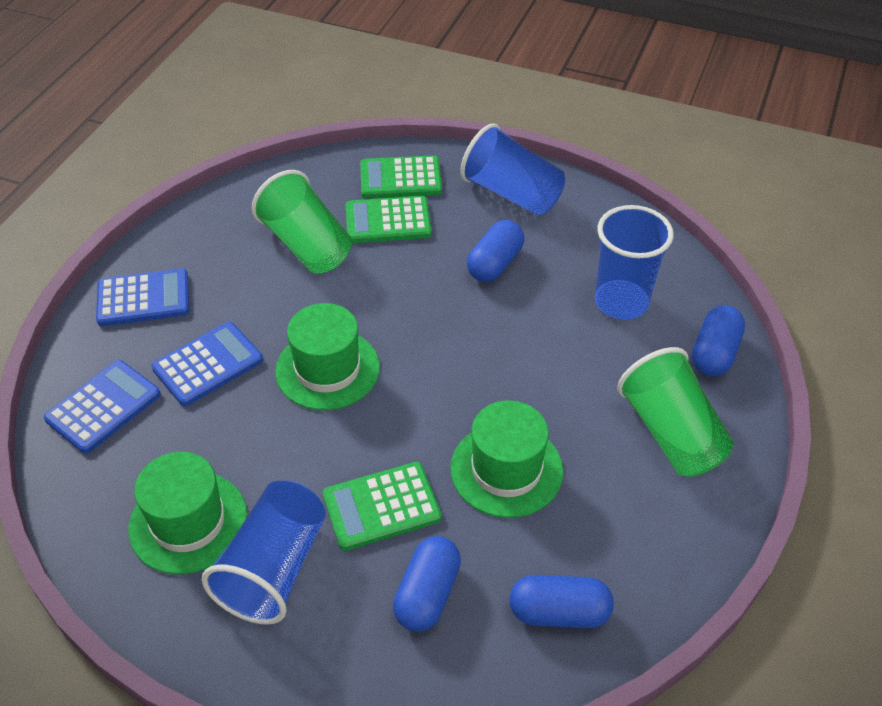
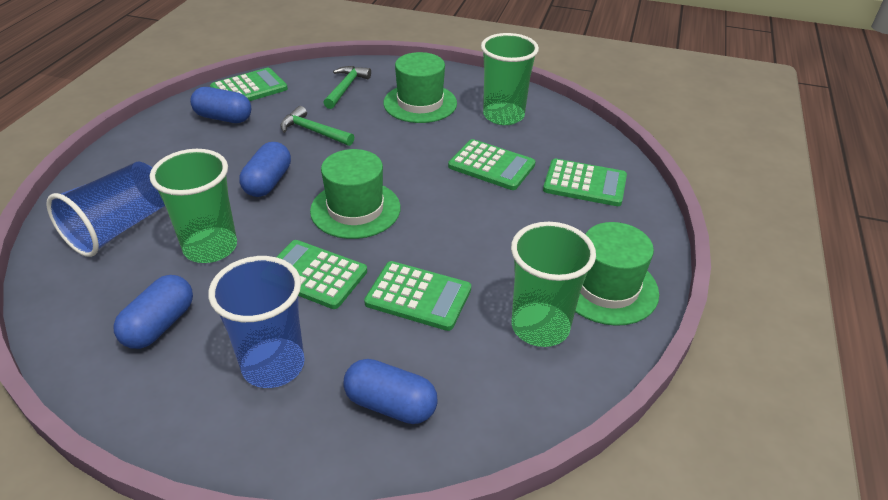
blue calculator: 3 -> 0
blue cup: 3 -> 2
green calculator: 3 -> 5
green cup: 2 -> 3
green hammer: 0 -> 2

